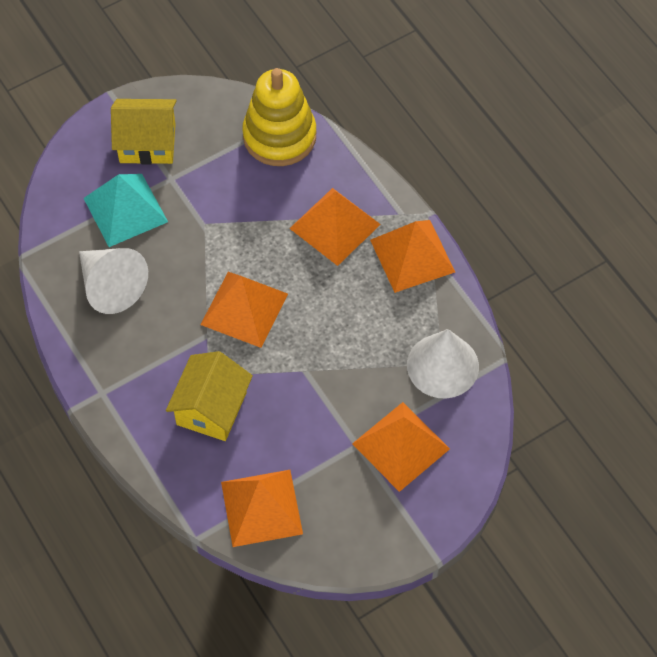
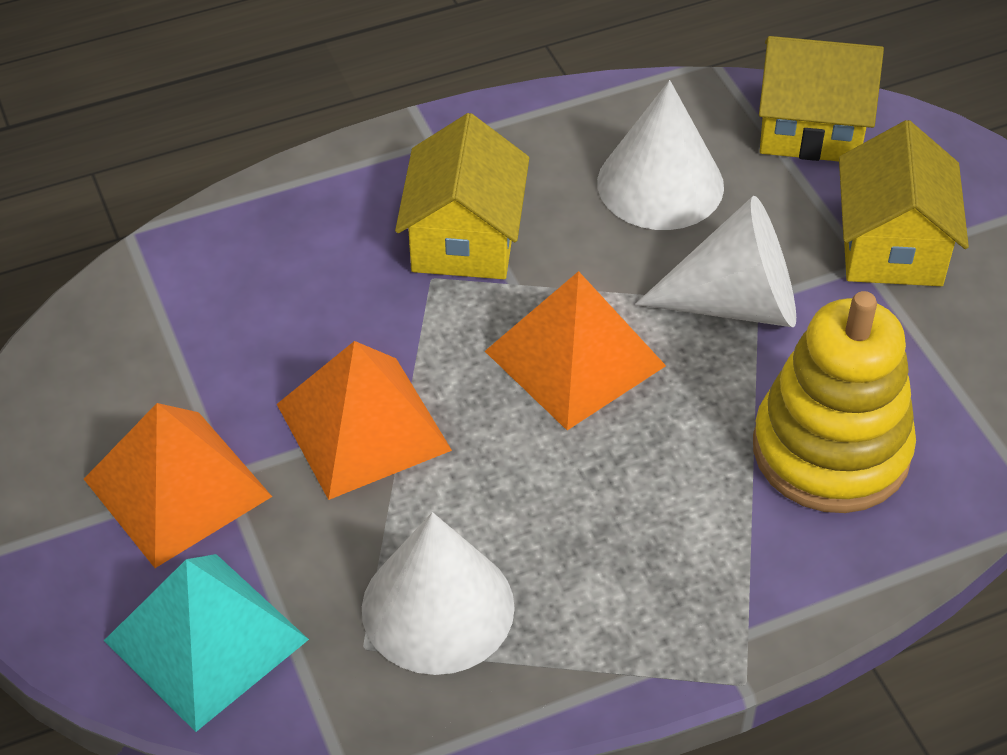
orange pyramid: 5 -> 3
white cone: 2 -> 3
yellow house: 2 -> 3

